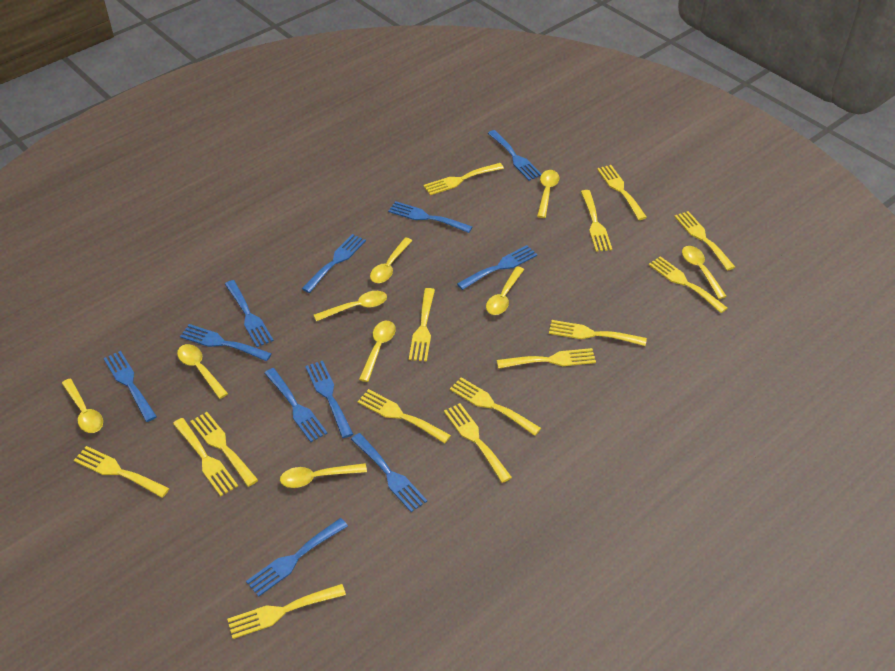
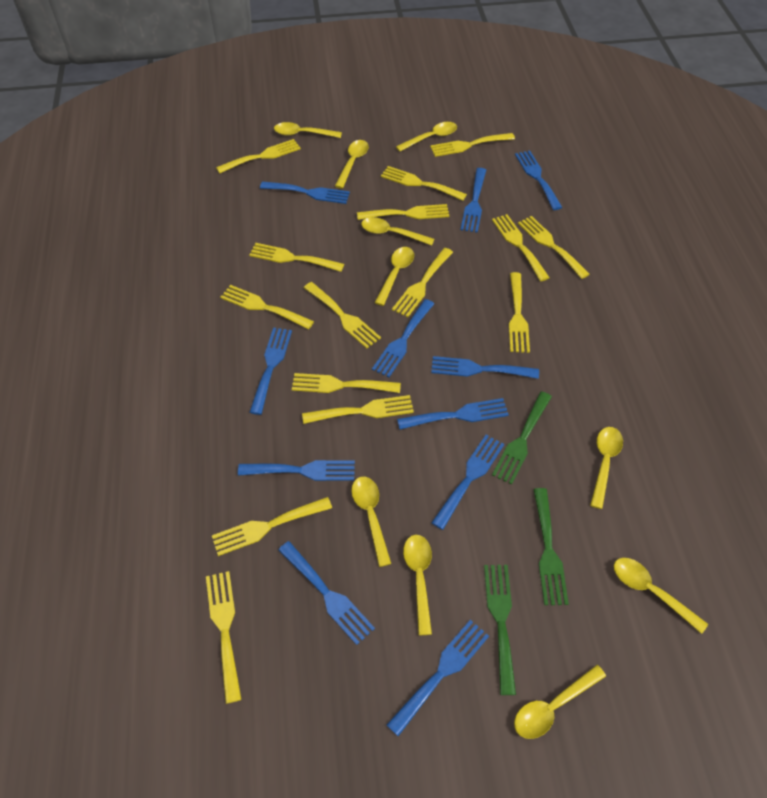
green fork: 0 -> 3
yellow spoon: 9 -> 10

